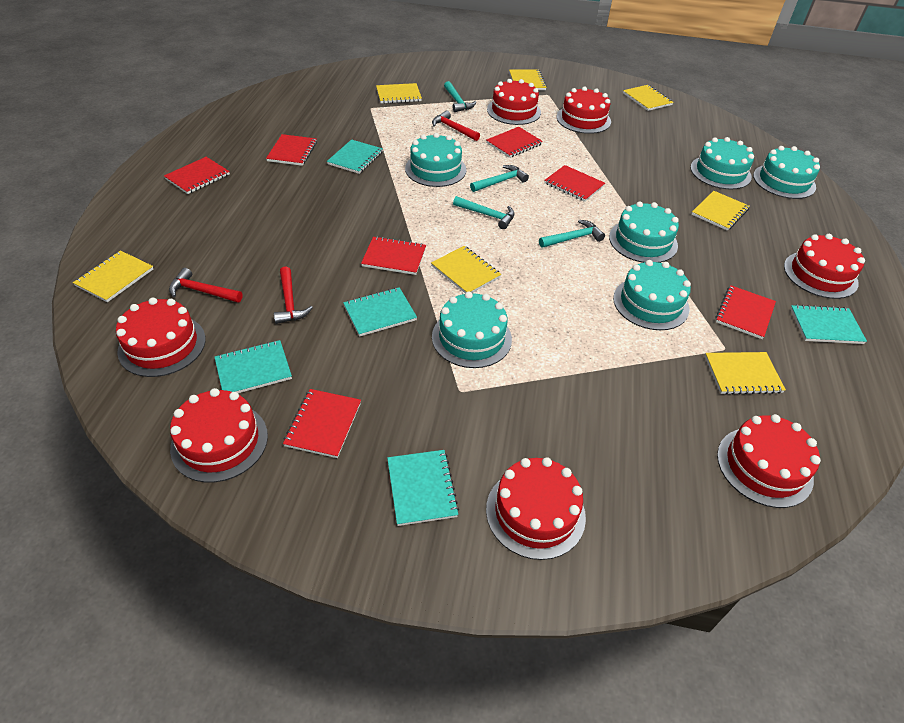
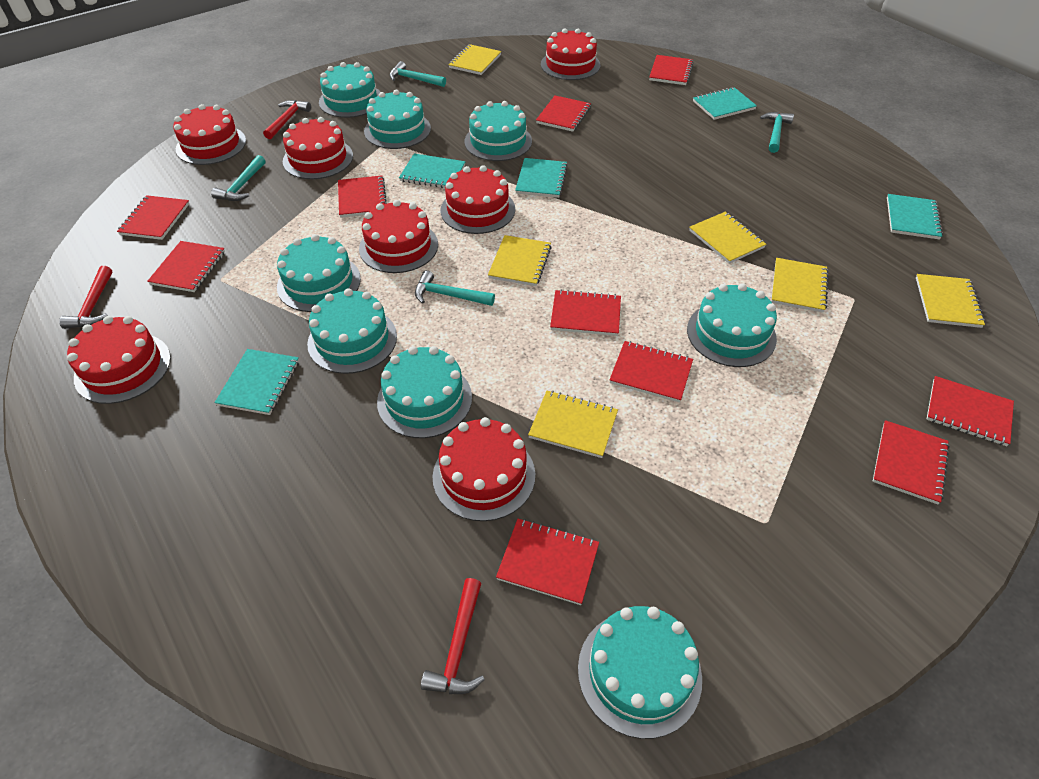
red notebook: 7 -> 10
turquoise cake: 6 -> 8
yellow notebook: 7 -> 6

